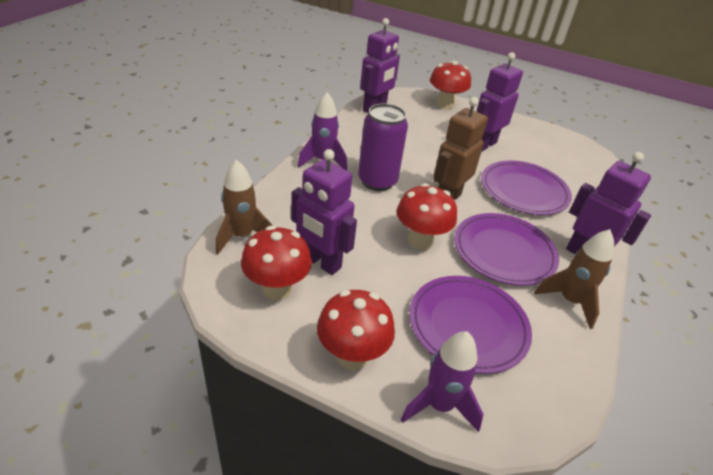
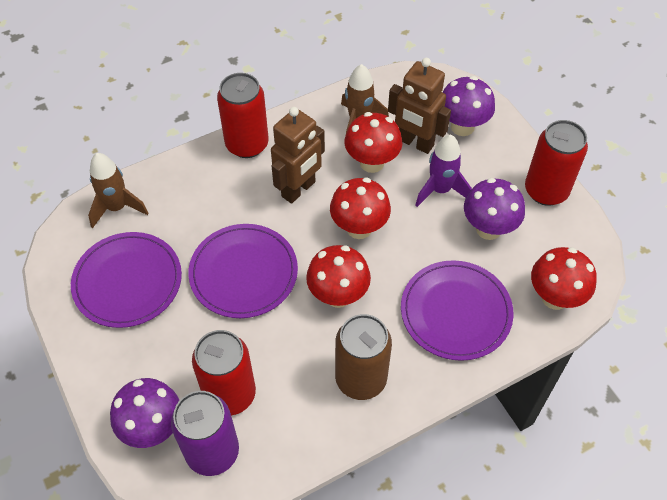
brown can: 0 -> 1
brown robot: 1 -> 2
purple mushroom: 0 -> 3
purple robot: 4 -> 0
purple rocket: 2 -> 1
red can: 0 -> 3

